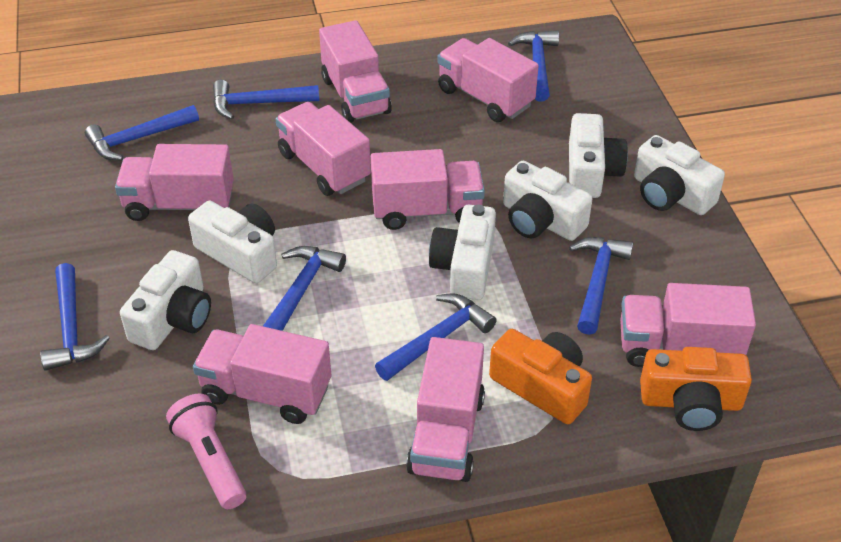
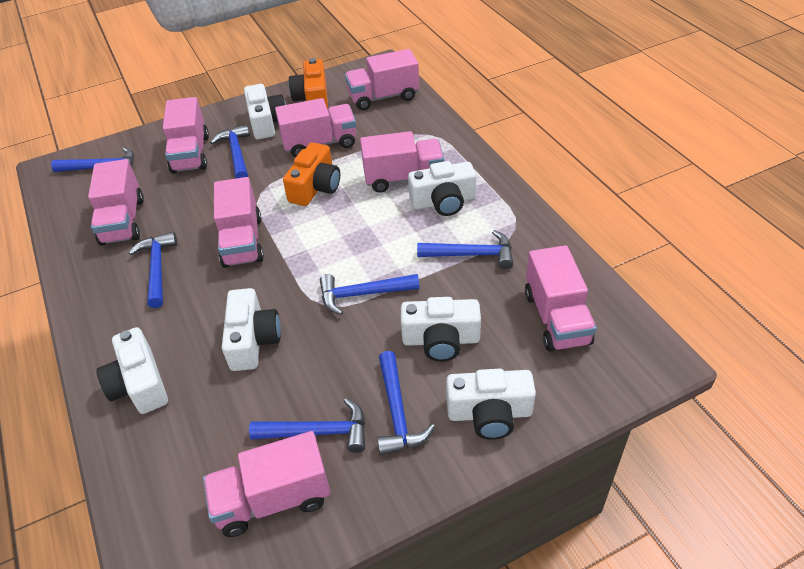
pink flashlight: 1 -> 0

